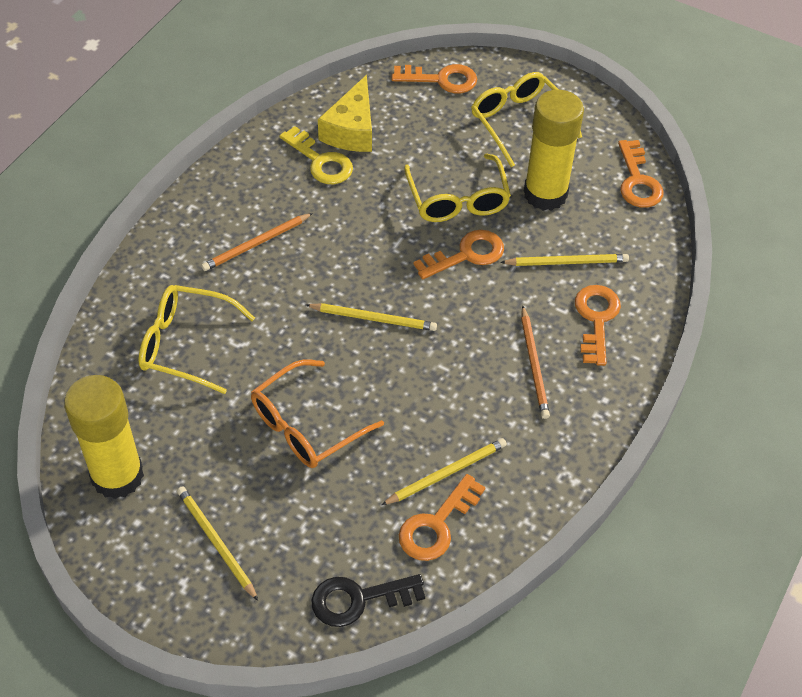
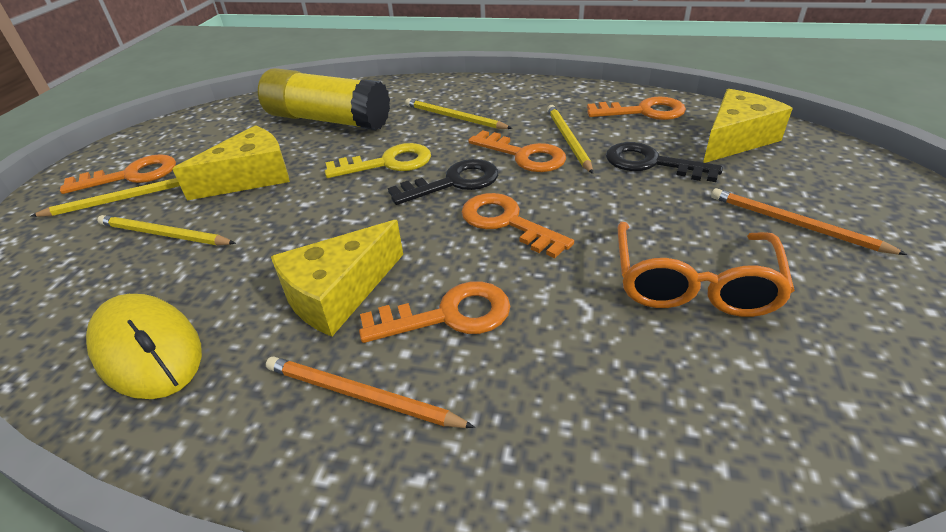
black key: 1 -> 2
yellow cheese: 1 -> 3
yellow glasses: 3 -> 0
yellow glue stick: 2 -> 1
yellow mouse: 0 -> 1

